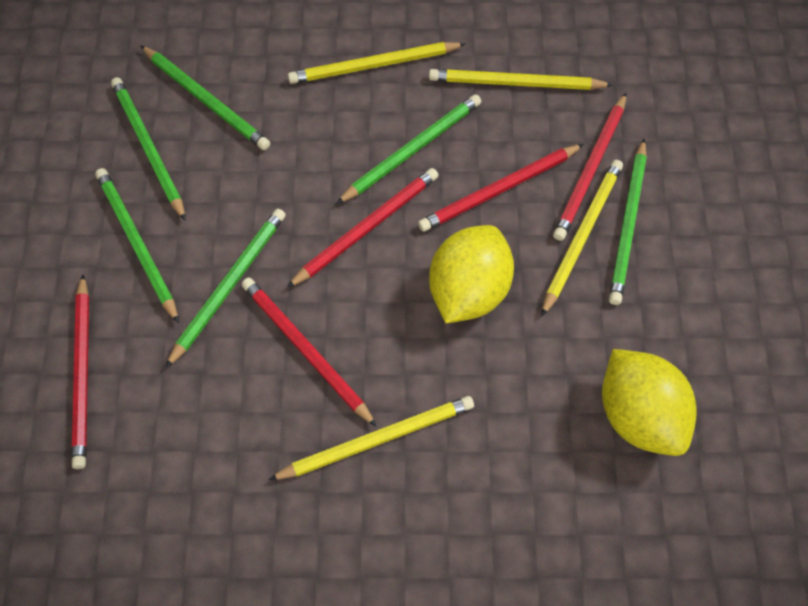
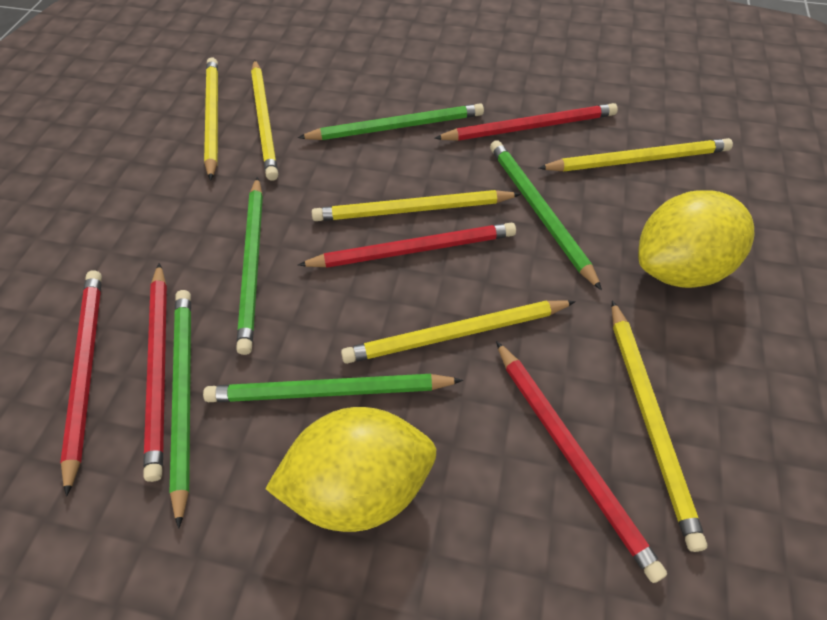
green pencil: 6 -> 5
yellow pencil: 4 -> 6

